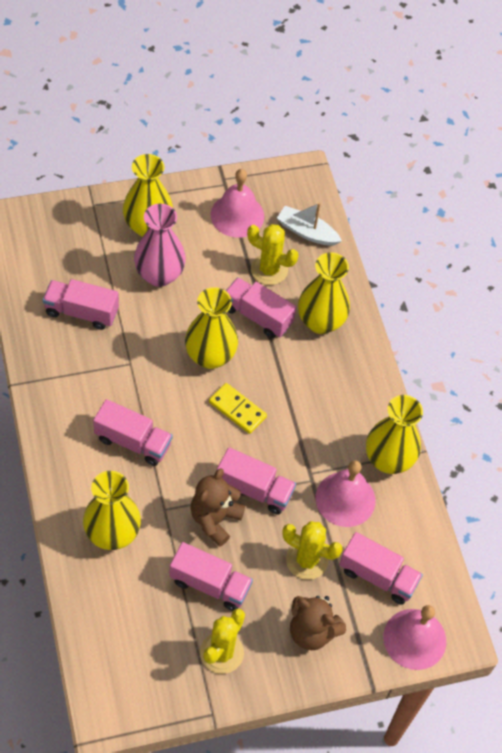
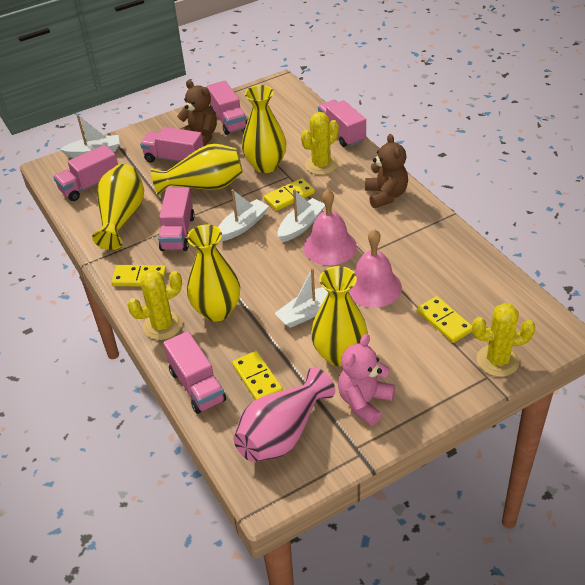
pink bell: 3 -> 2
pink teddy bear: 0 -> 1
white boat: 1 -> 4
yellow domino: 1 -> 4

